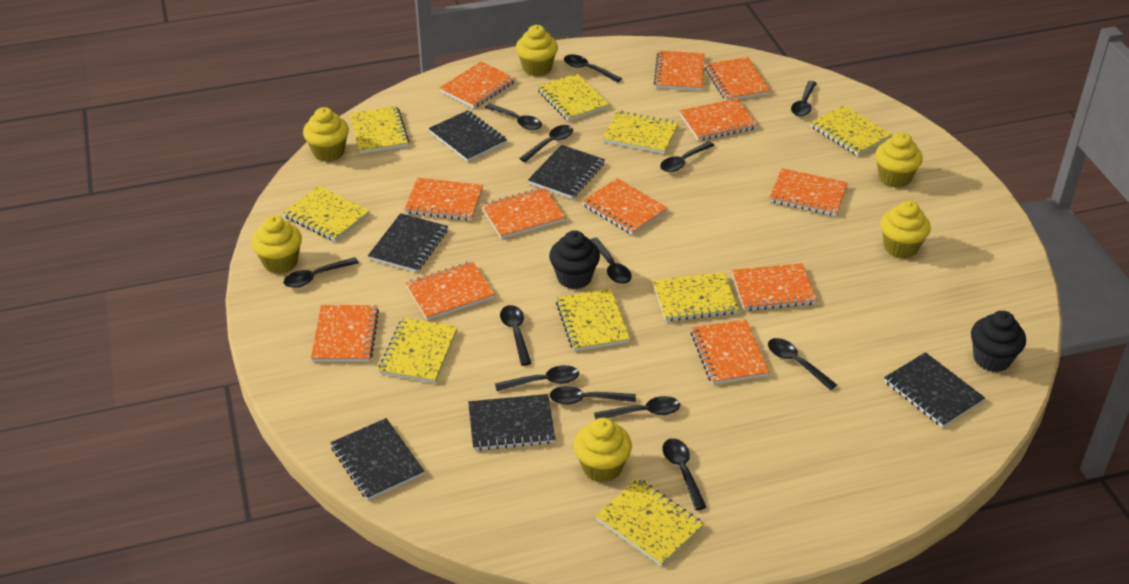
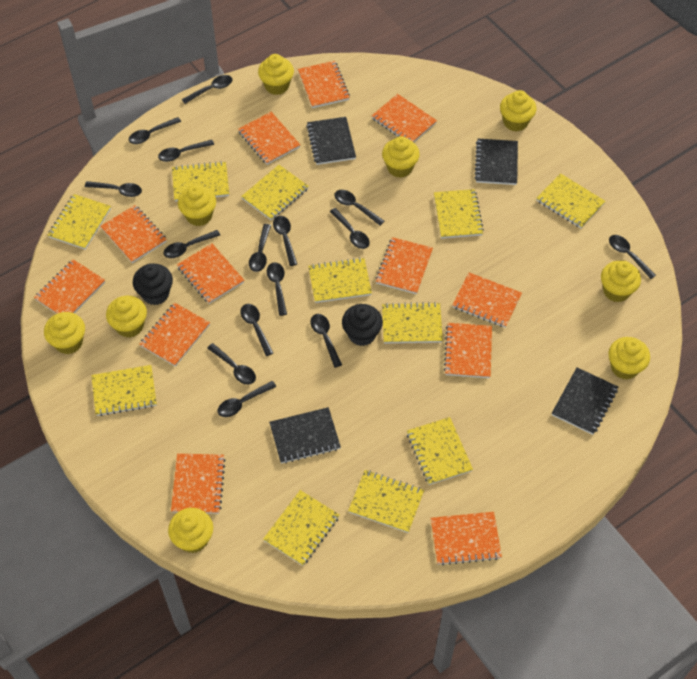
black notebook: 6 -> 4
black spoon: 13 -> 15
yellow cupcake: 6 -> 9
yellow notebook: 9 -> 11

